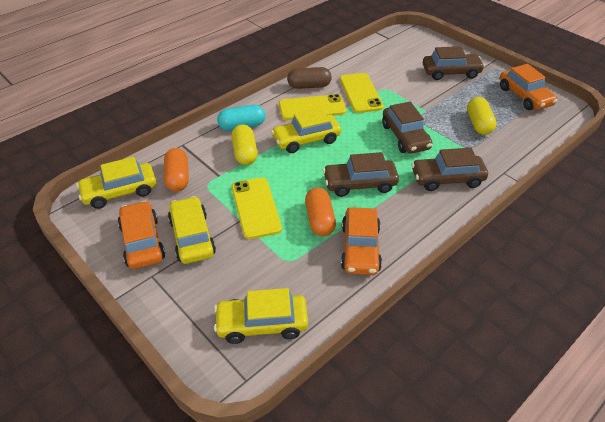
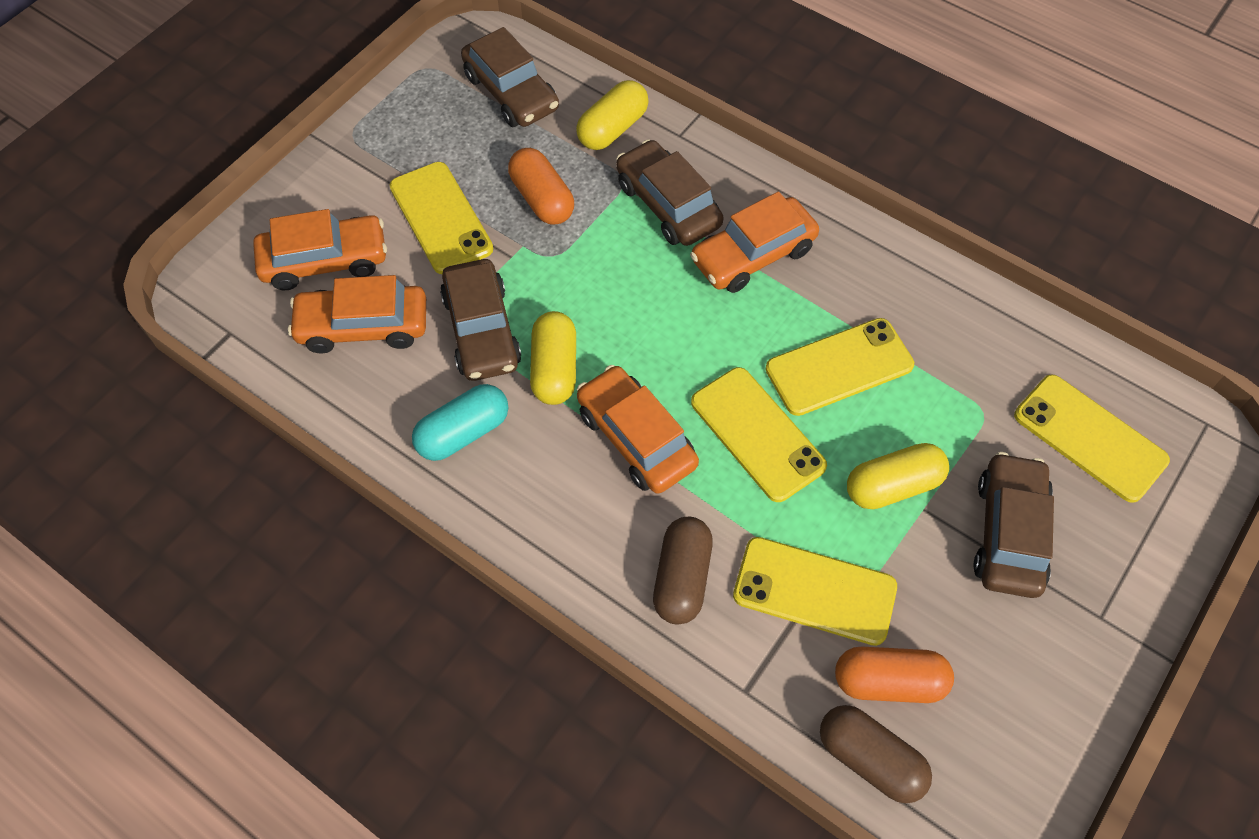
brown capsule: 1 -> 2
orange car: 3 -> 4
yellow capsule: 2 -> 3
yellow car: 4 -> 0
yellow phone: 3 -> 5

